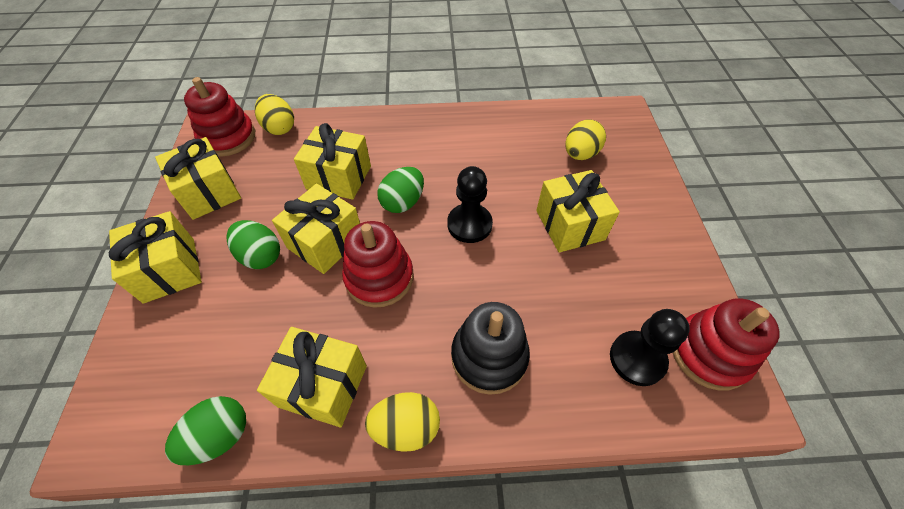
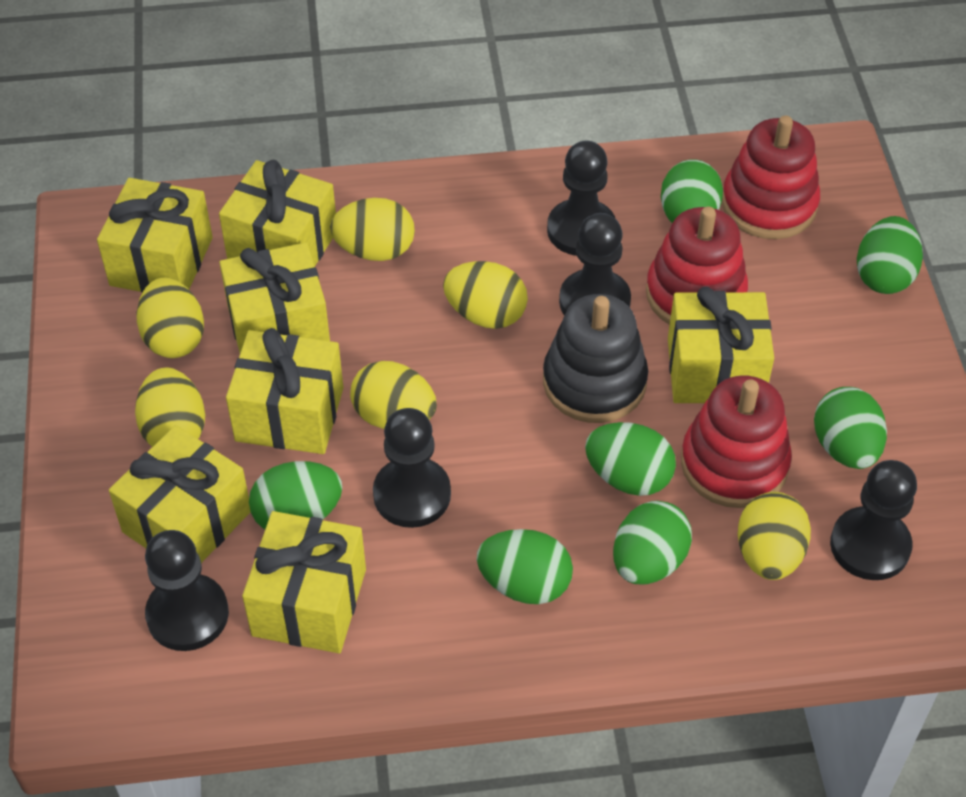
black pawn: 2 -> 5
green egg: 3 -> 7
yellow egg: 3 -> 6
yellow gift: 6 -> 7

